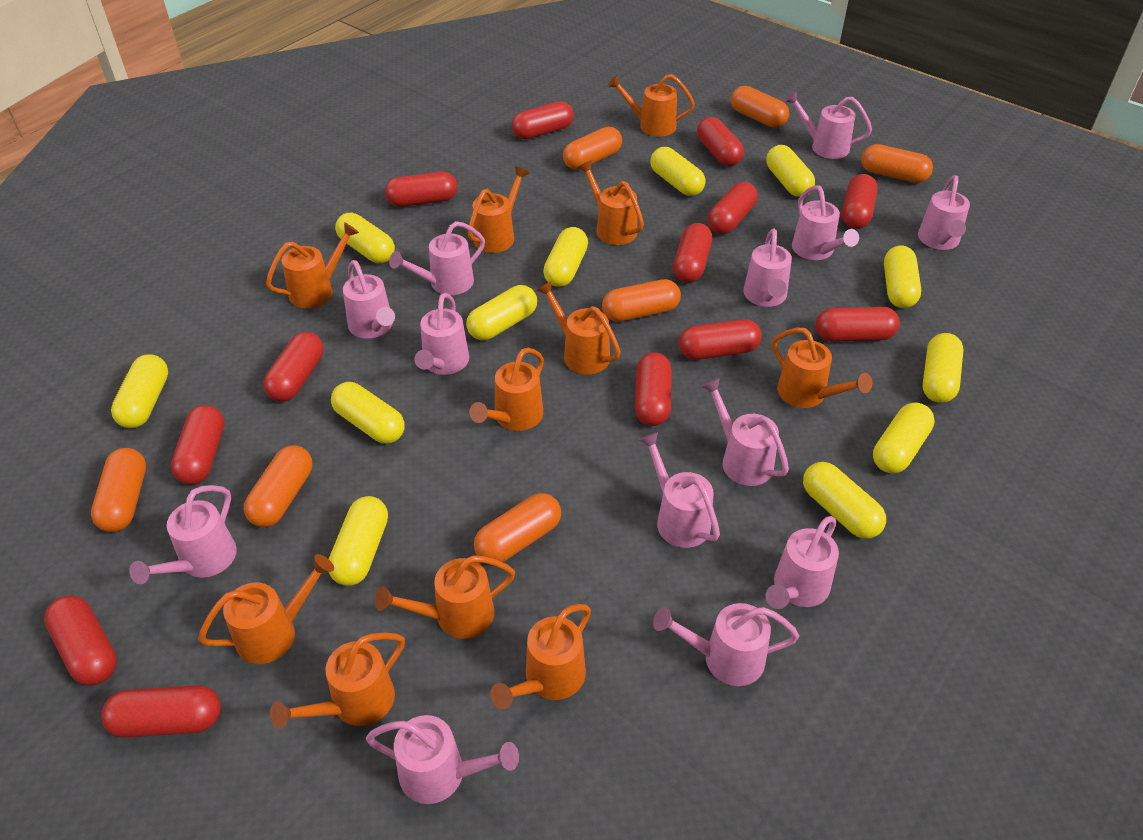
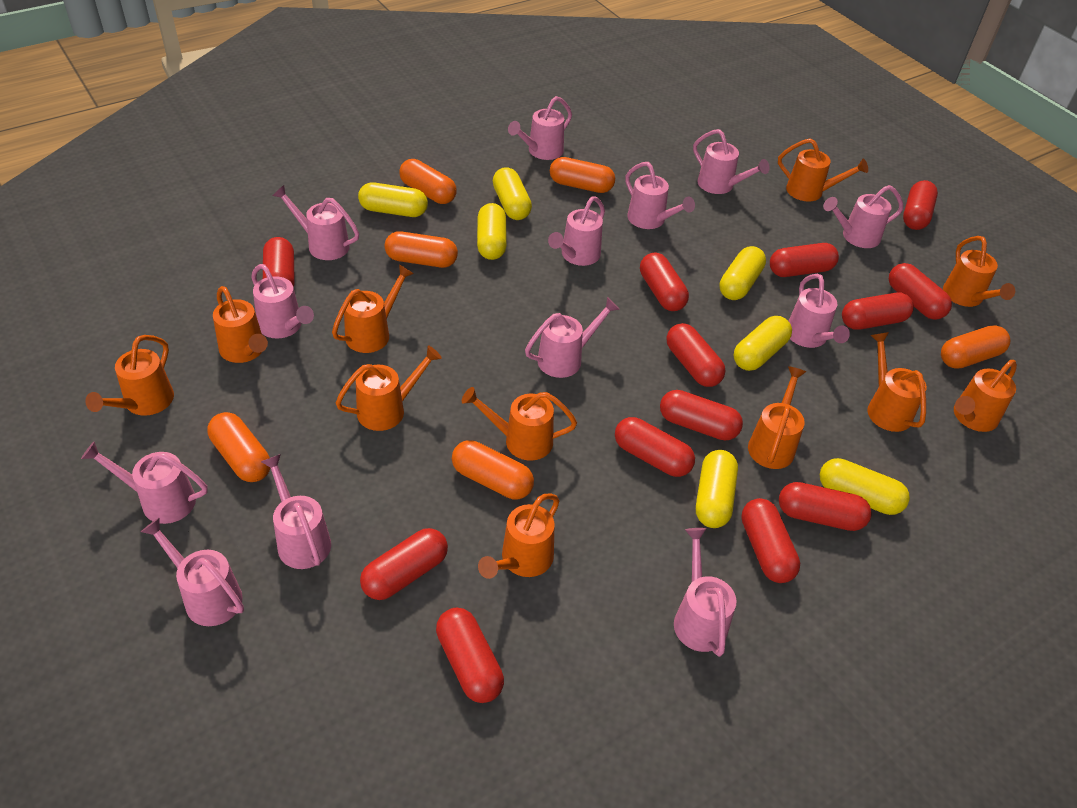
orange capsule: 7 -> 6
yellow capsule: 12 -> 7

